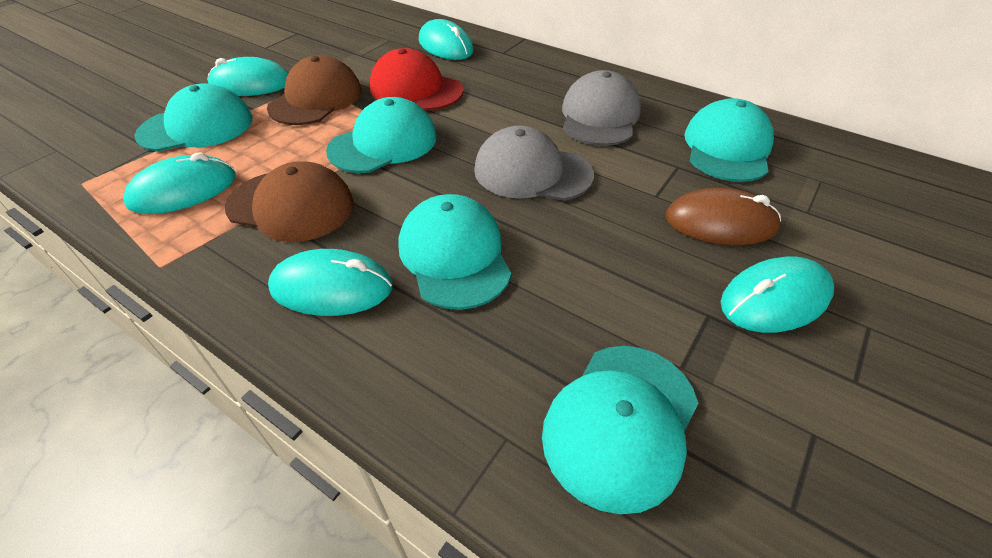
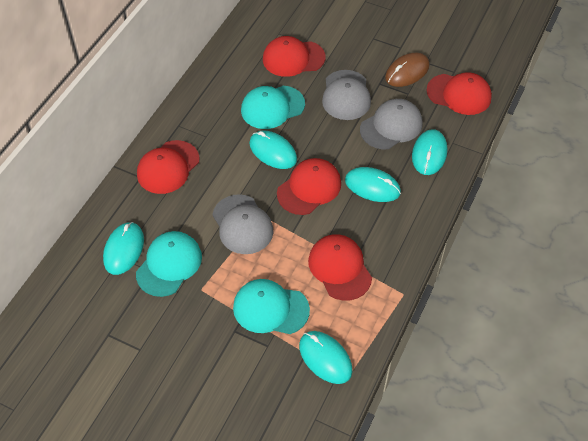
brown cap: 2 -> 0
grey cap: 2 -> 3
red cap: 1 -> 5
turquoise cap: 5 -> 3

